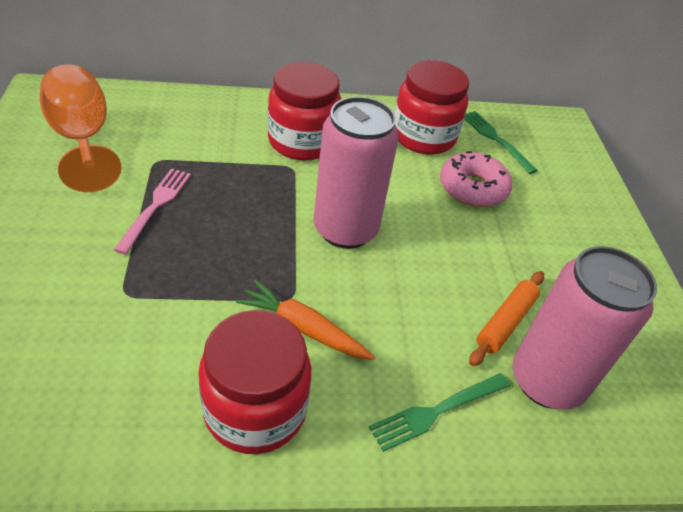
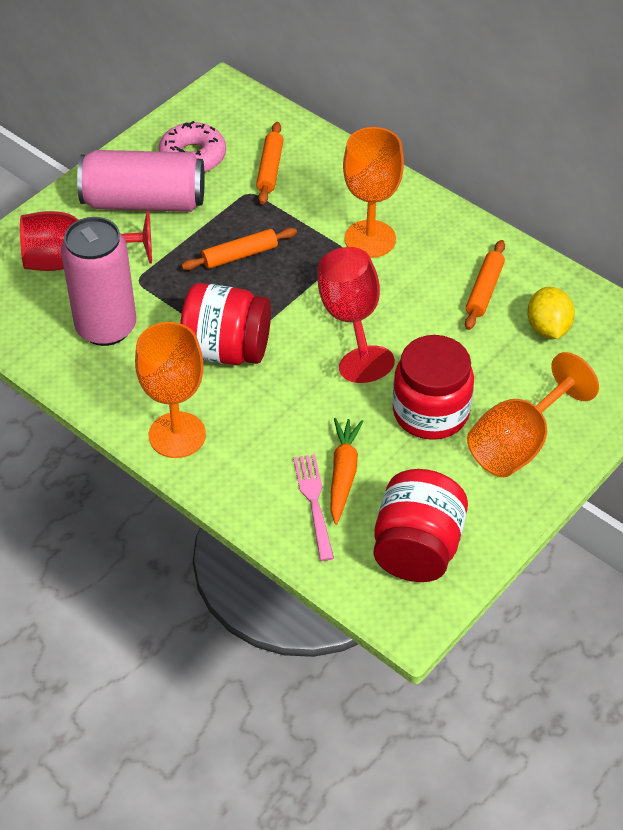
green fork: 2 -> 0
orange goblet: 1 -> 3
orange rolling pin: 1 -> 3
red goblet: 0 -> 2
yellow lemon: 0 -> 1

